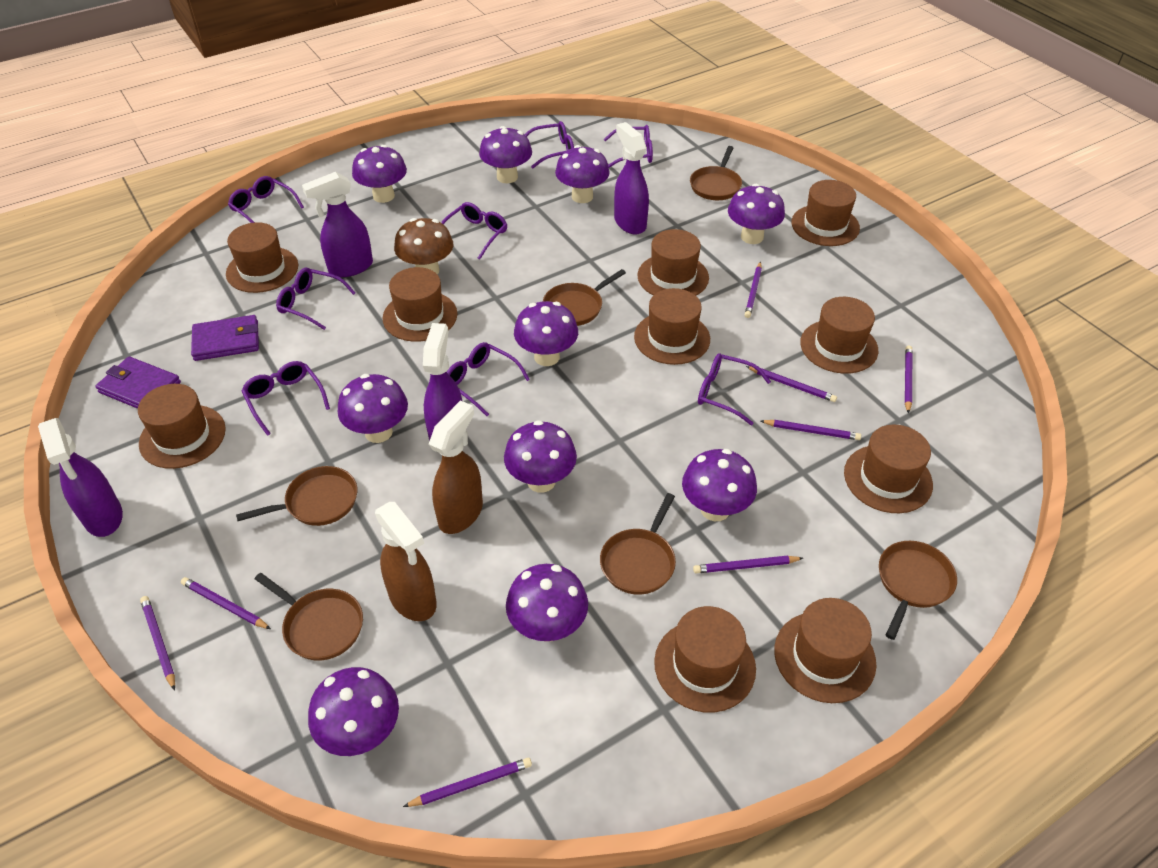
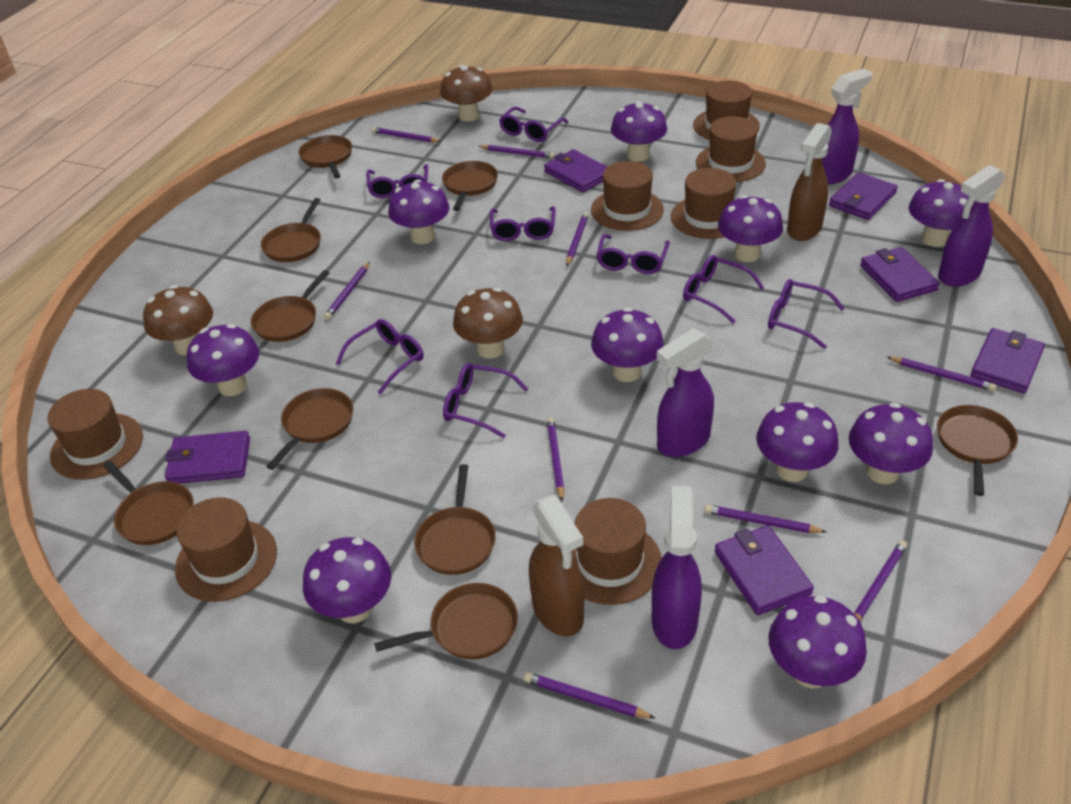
brown hat: 10 -> 7
brown mushroom: 1 -> 3
brown pan: 6 -> 9
purple pencil: 8 -> 9
purple wallet: 2 -> 6

